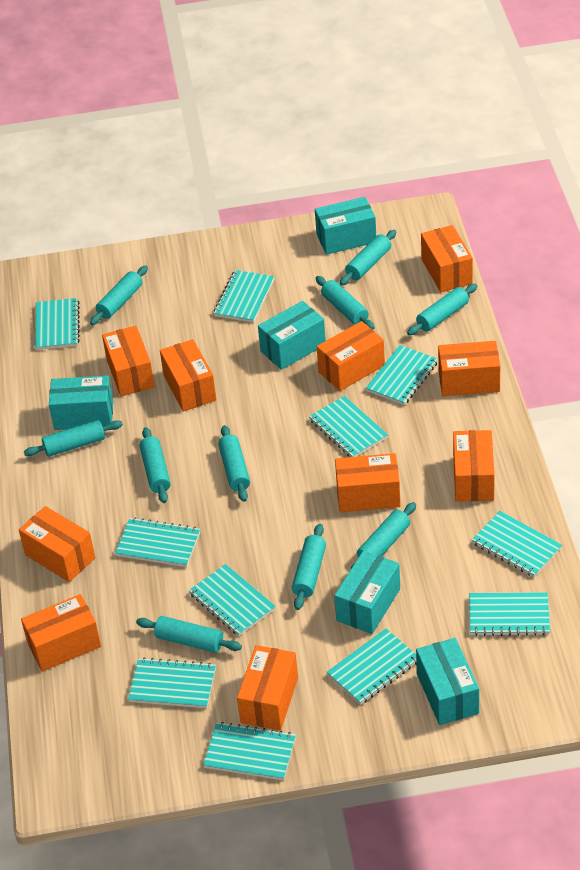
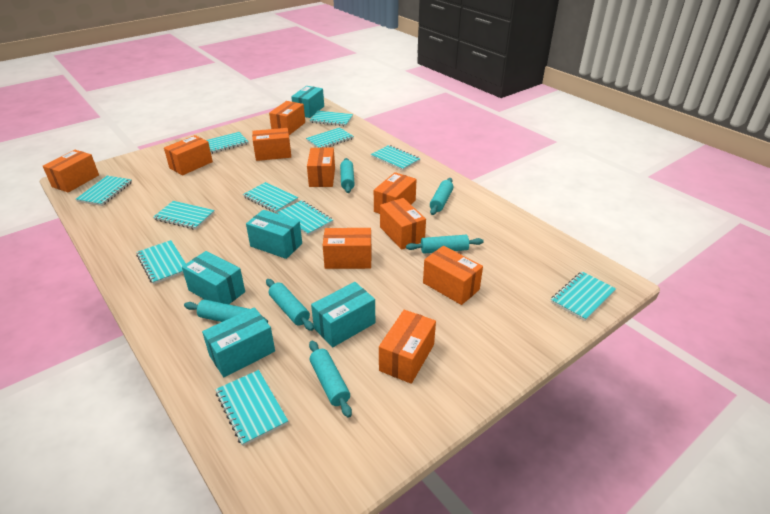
turquoise rolling pin: 10 -> 6

